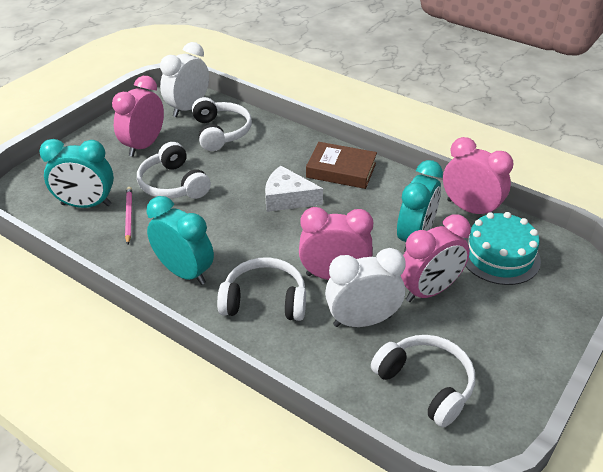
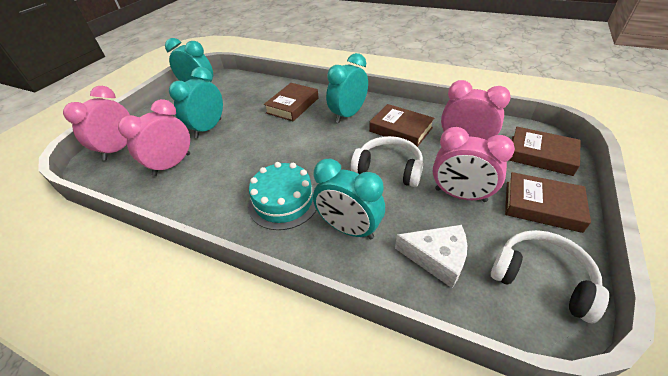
brown book: 1 -> 4
pink pencil: 1 -> 0
turquoise clock: 3 -> 4
white clock: 2 -> 0
white headphones: 4 -> 2

